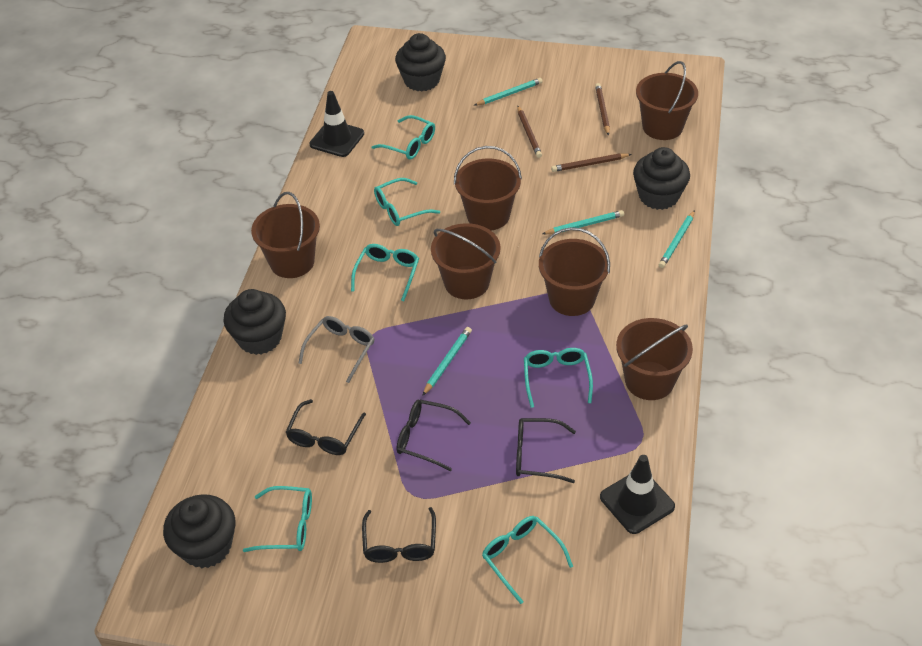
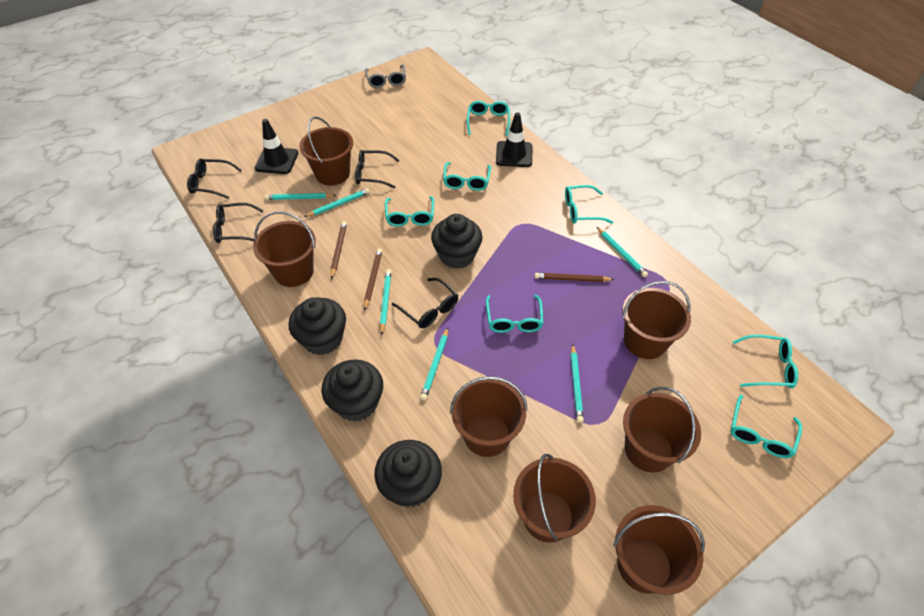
brown bucket: 6 -> 7
turquoise glasses: 6 -> 7
turquoise pencil: 4 -> 6

